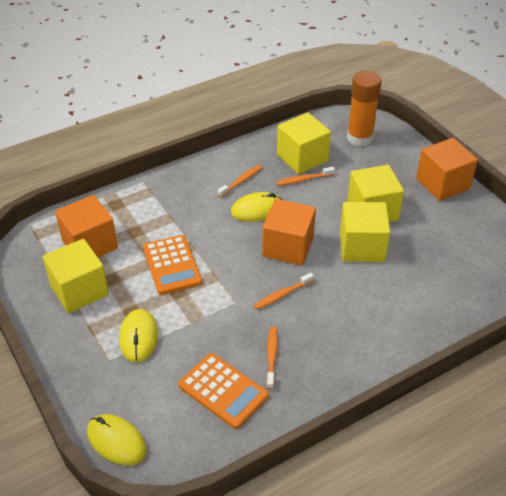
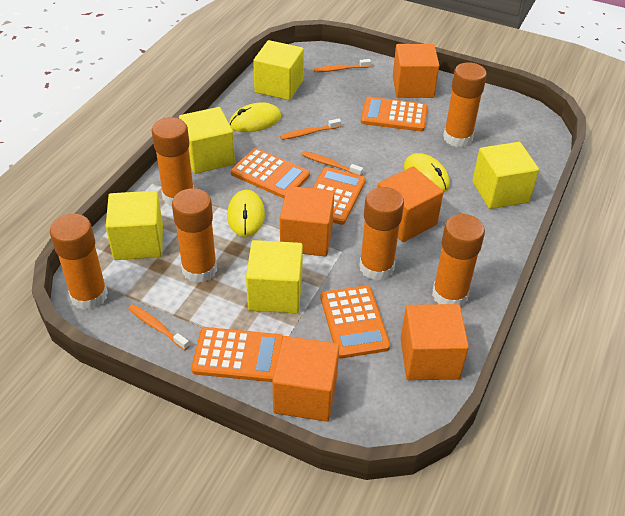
orange calculator: 2 -> 5
orange cube: 3 -> 5
orange glue stick: 1 -> 6
yellow cube: 4 -> 5

